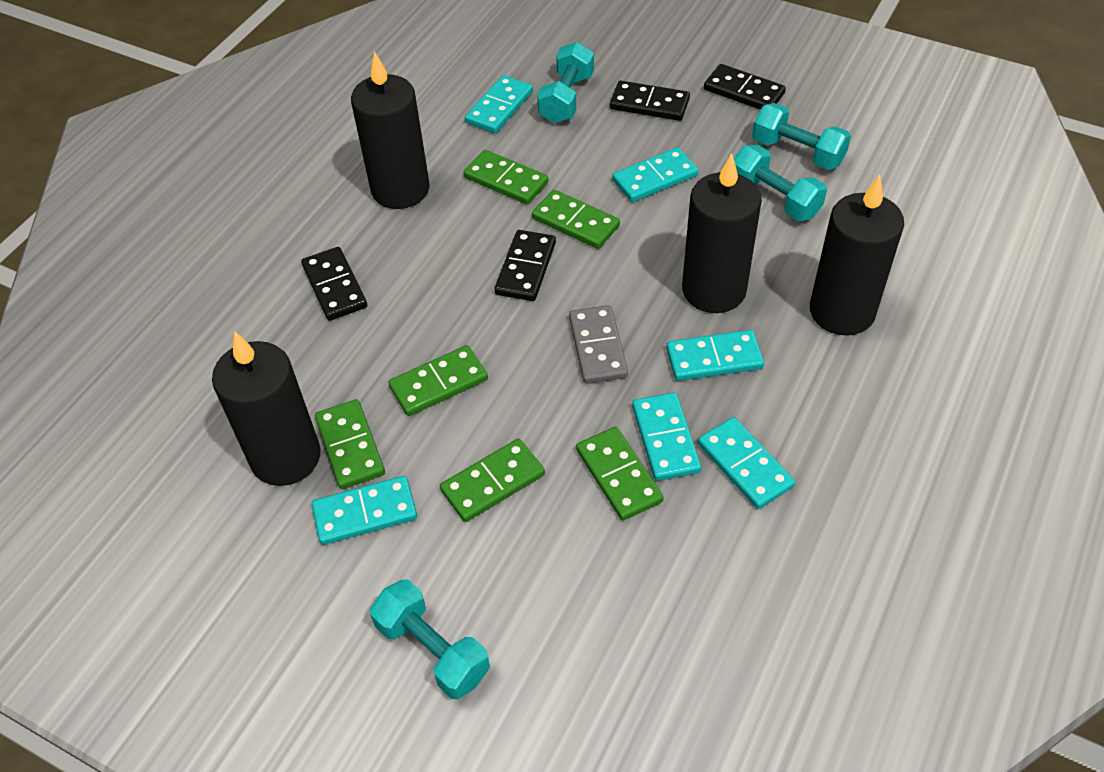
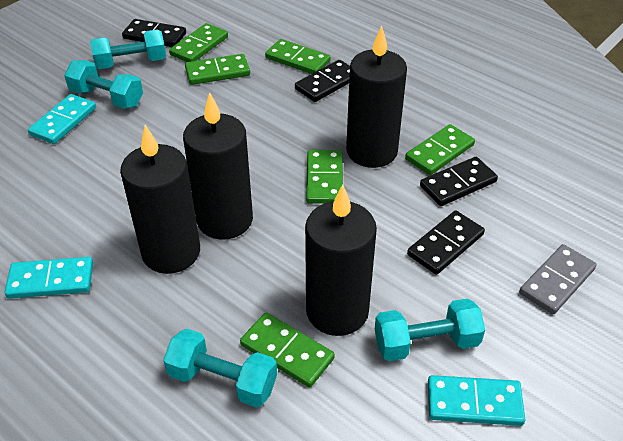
turquoise domino: 6 -> 3

